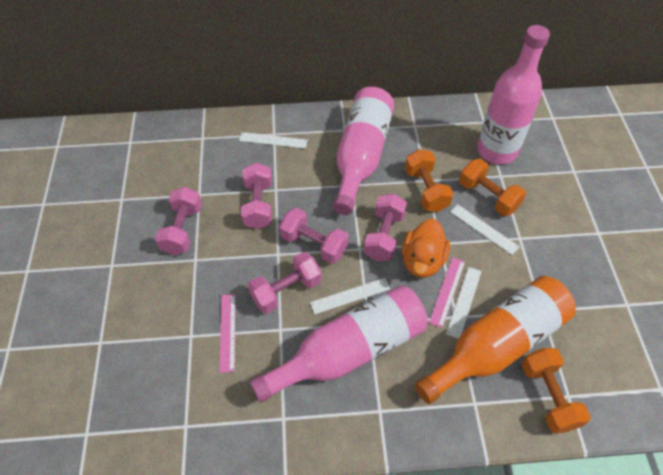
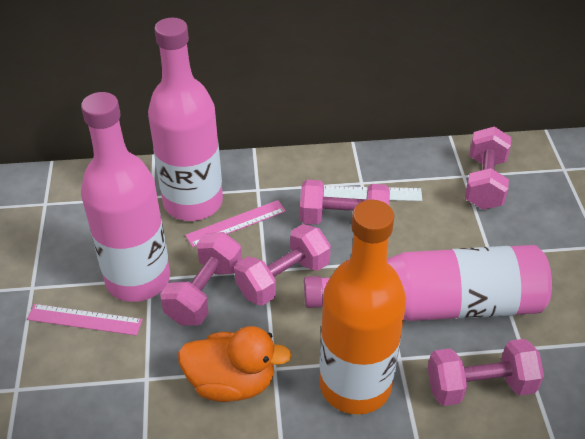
orange dumbbell: 3 -> 0
white ruler: 4 -> 1

